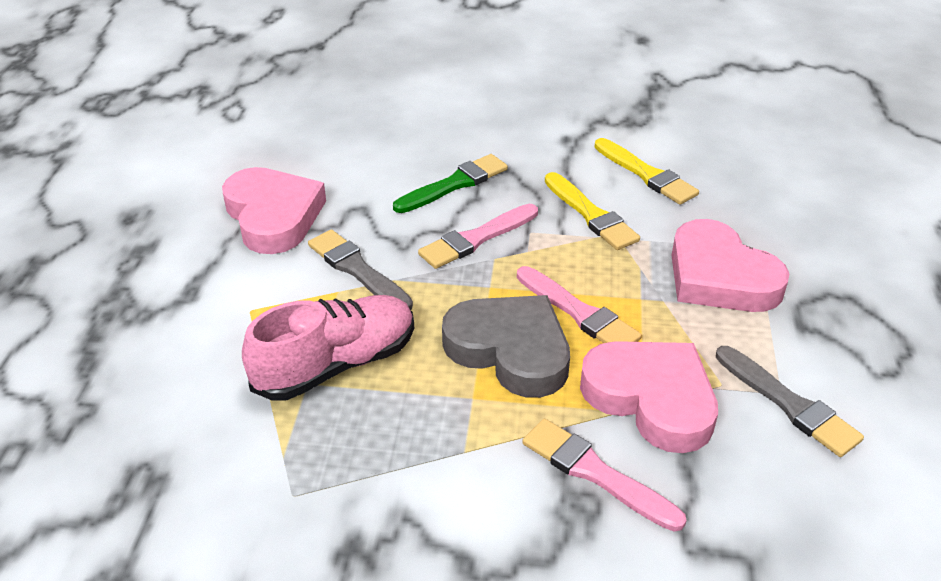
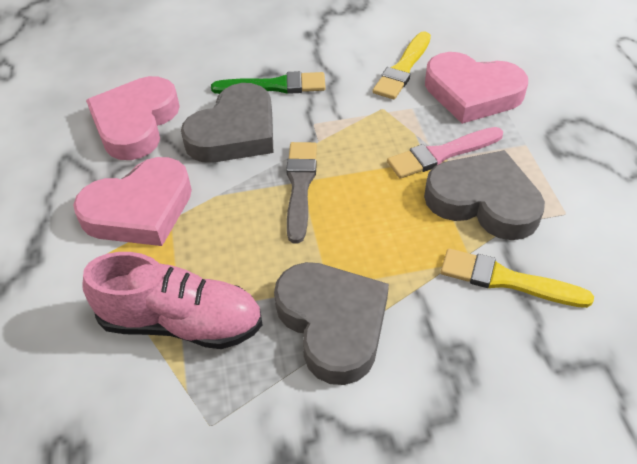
grey brush: 2 -> 1
grey heart: 1 -> 3
pink brush: 3 -> 1

